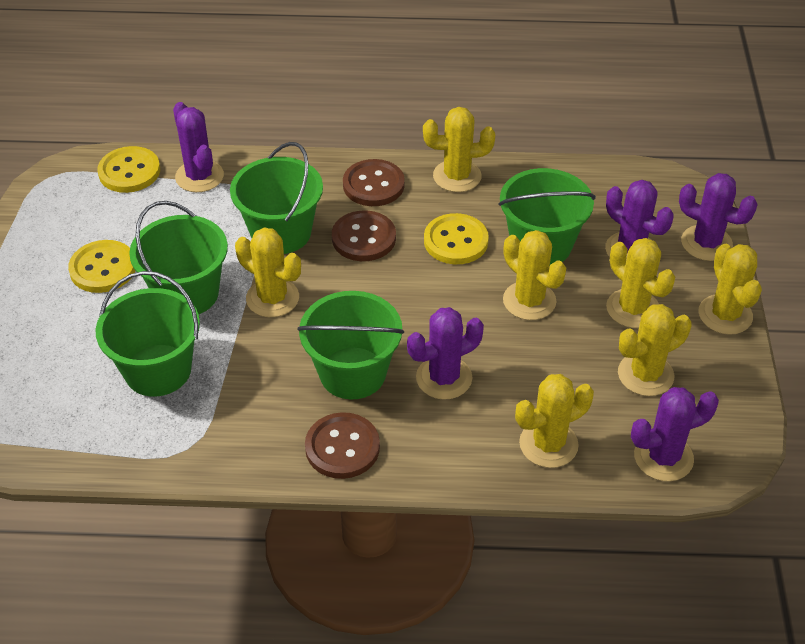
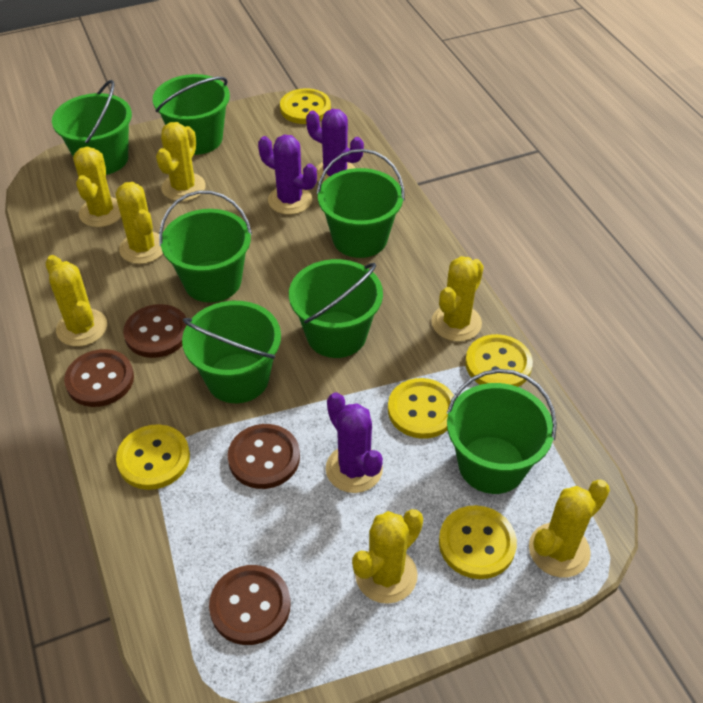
brown button: 3 -> 4
green bucket: 5 -> 7
purple cactus: 5 -> 3
yellow button: 3 -> 5

